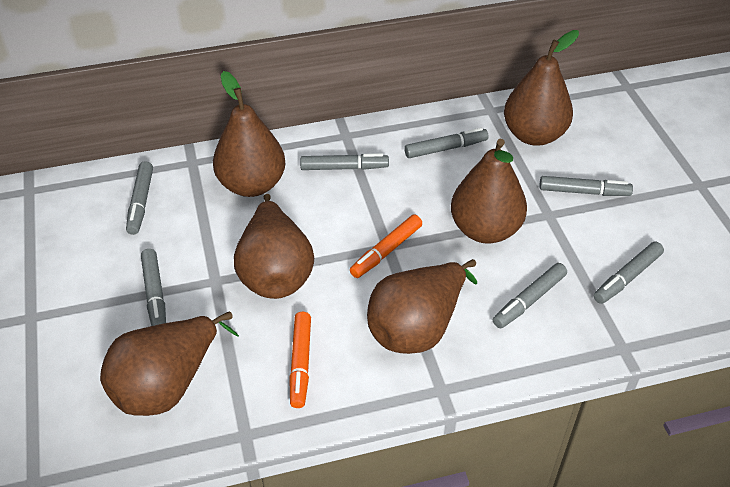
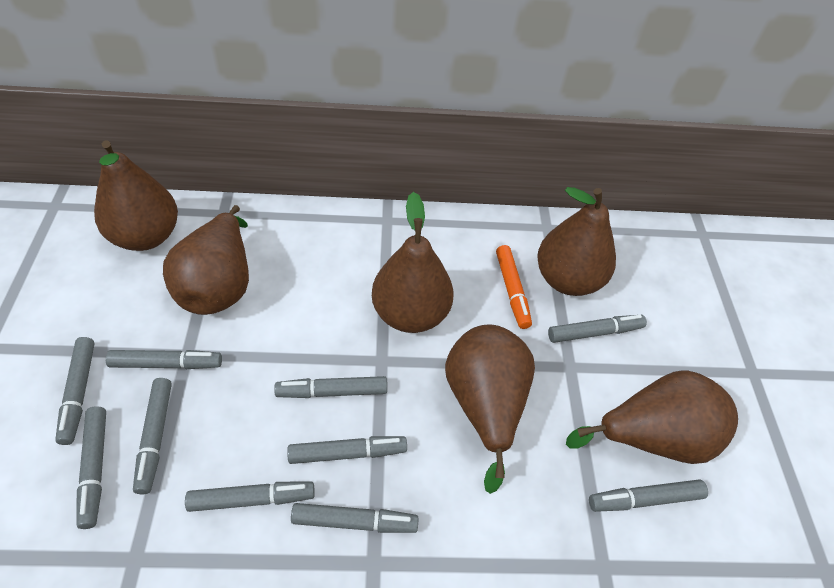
grey marker: 7 -> 10
orange marker: 2 -> 1

